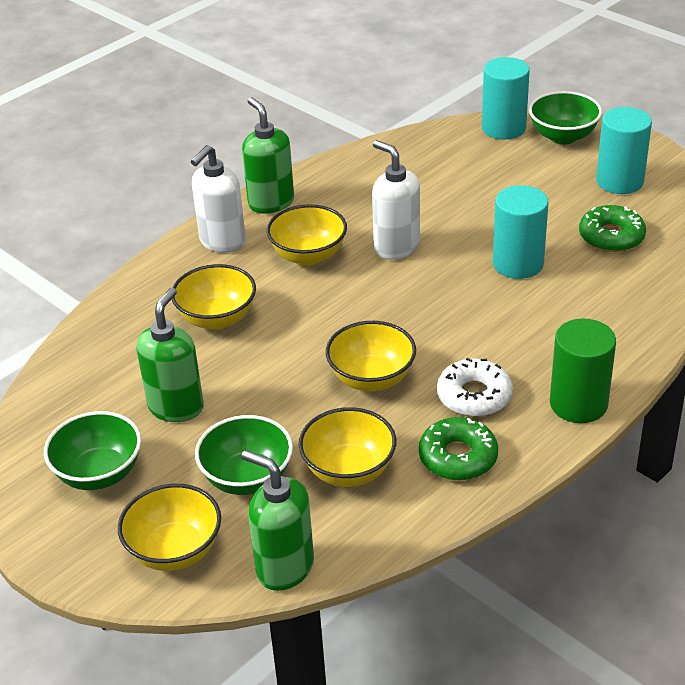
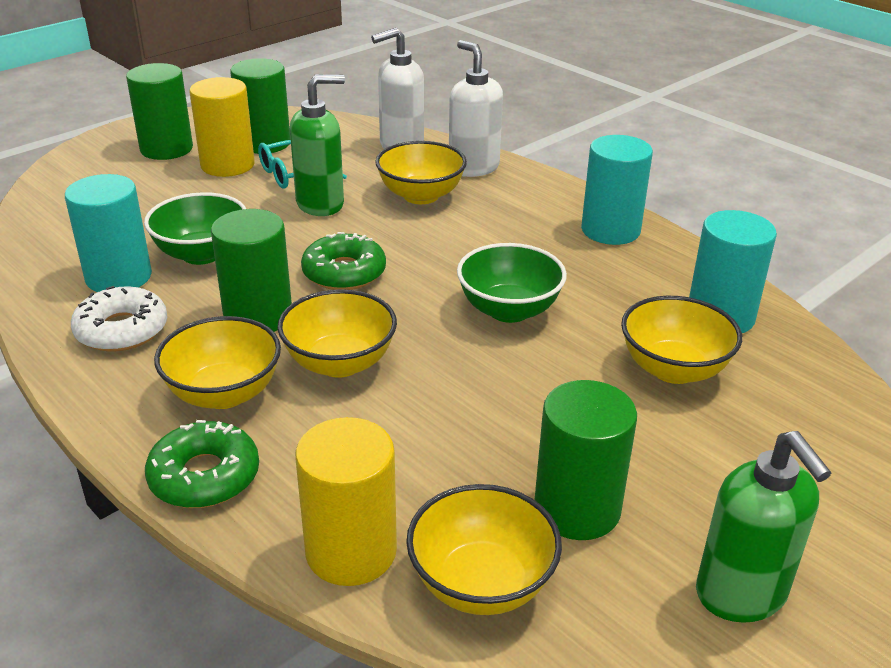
green bowl: 3 -> 2
green cylinder: 1 -> 4
green soap dispenser: 3 -> 2
turquoise glasses: 0 -> 1
yellow cylinder: 0 -> 2

